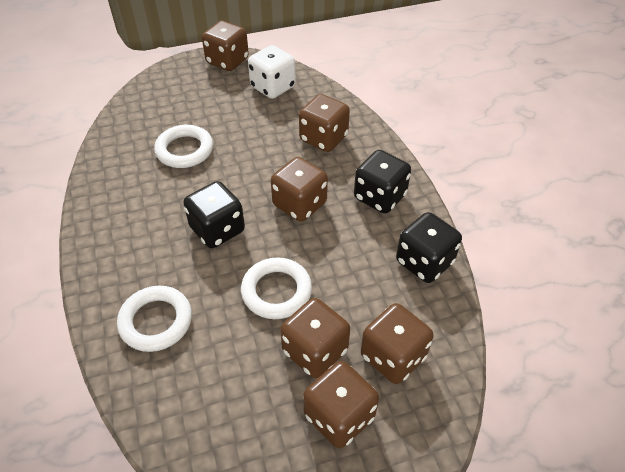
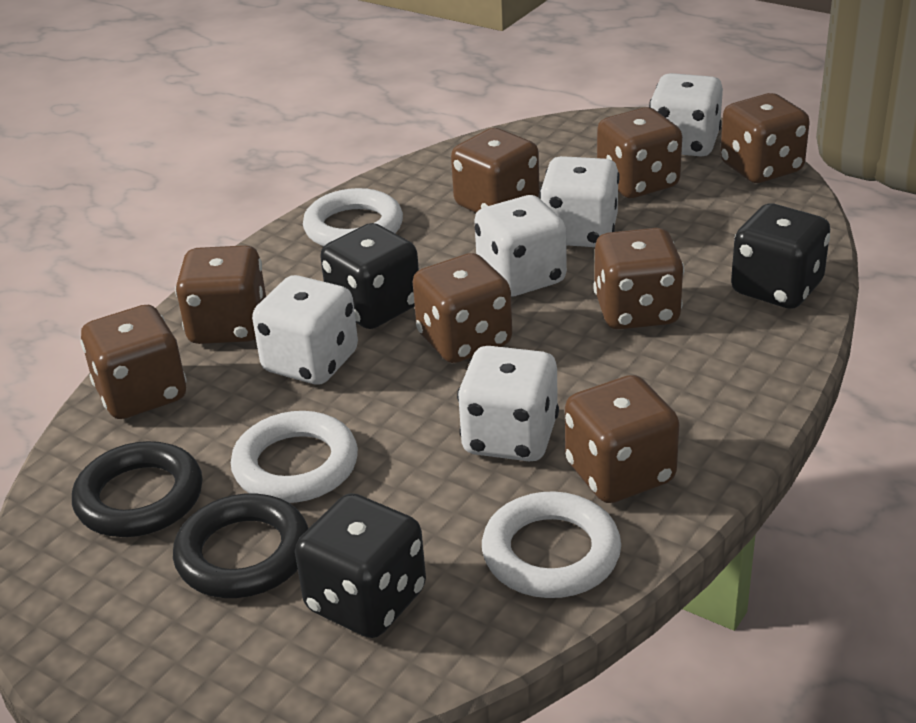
black ring: 0 -> 2
brown dice: 6 -> 8
white dice: 1 -> 5

